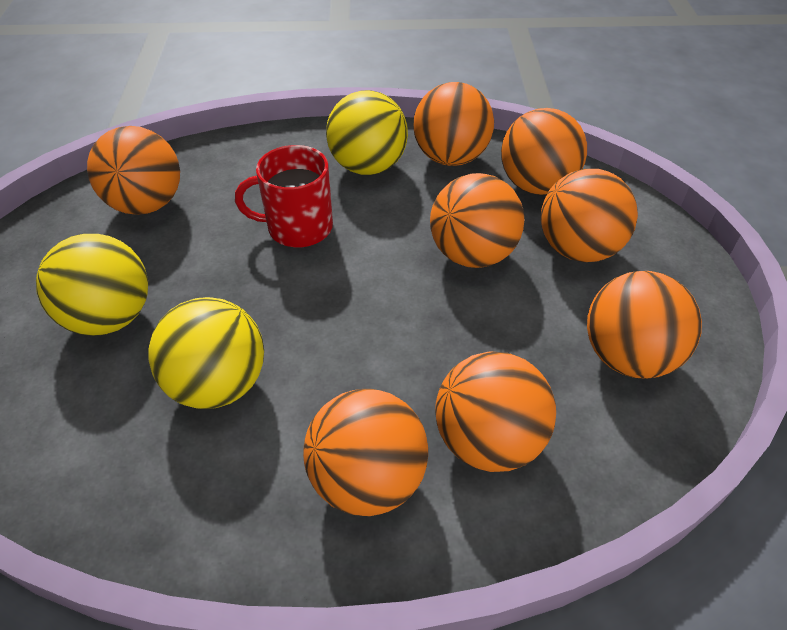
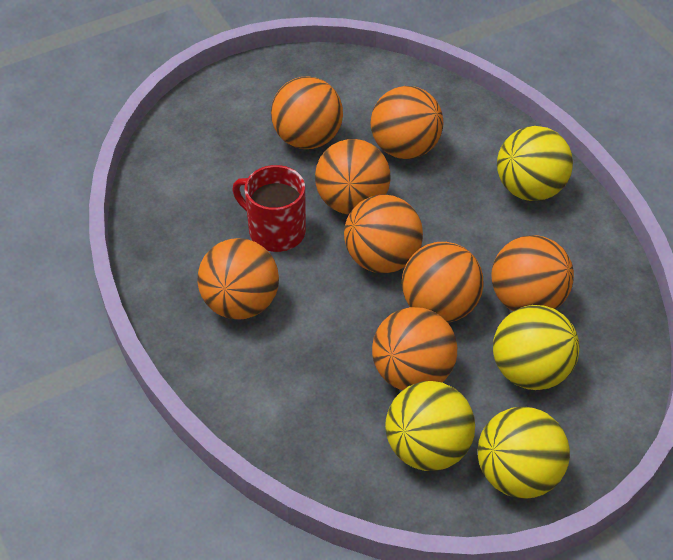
yellow ball: 3 -> 4

